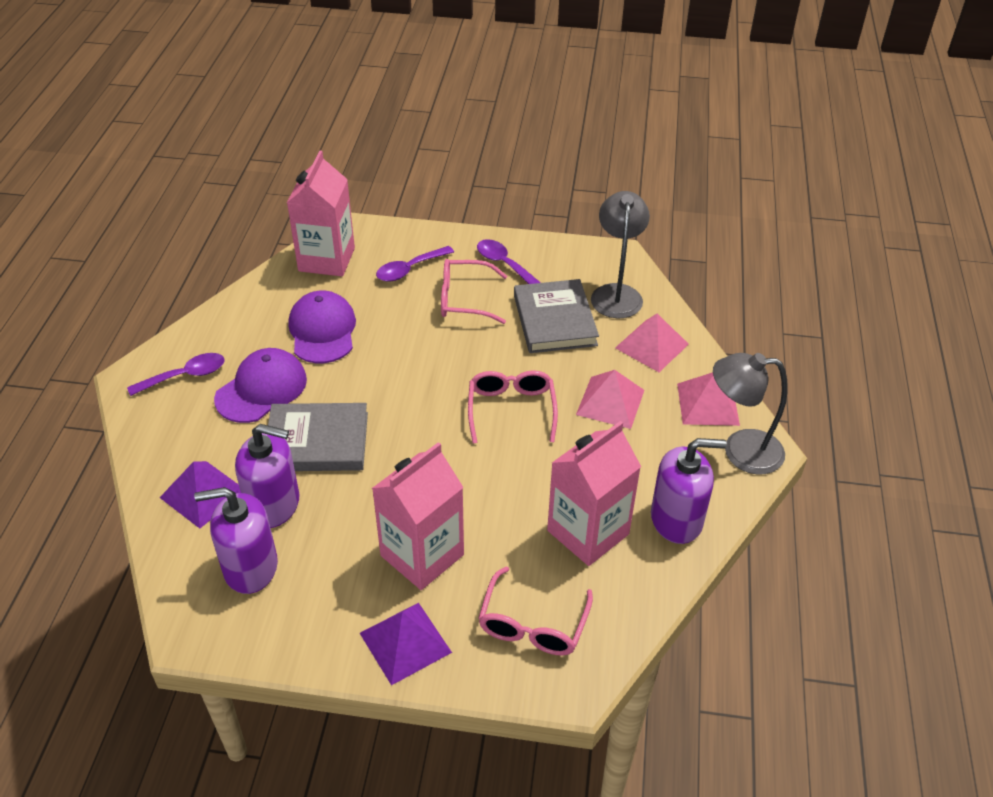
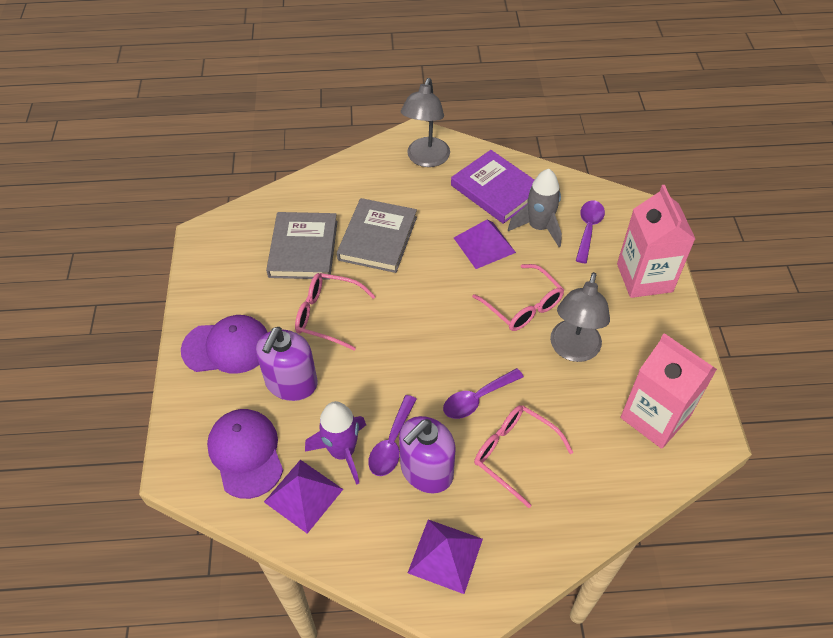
grey rocket: 0 -> 1
pink carton: 3 -> 2
pink pyramid: 3 -> 0
purple book: 0 -> 1
purple pyramid: 2 -> 3
purple rocket: 0 -> 1
purple soap dispenser: 3 -> 2

